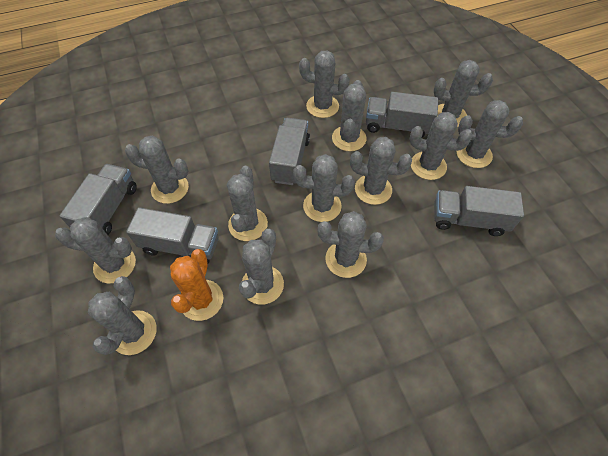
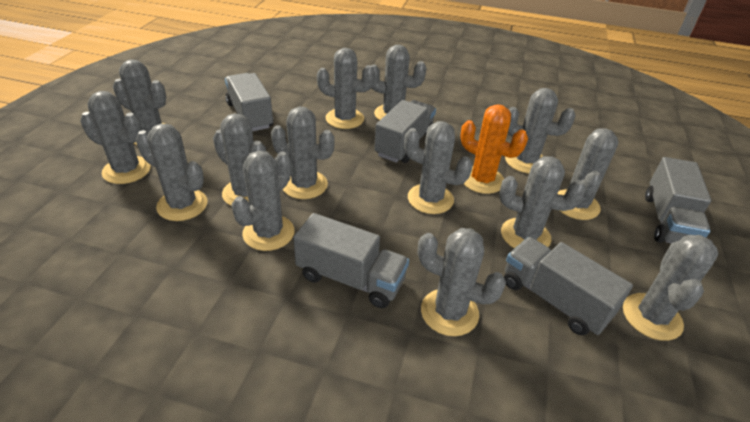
grey cactus: 13 -> 14

